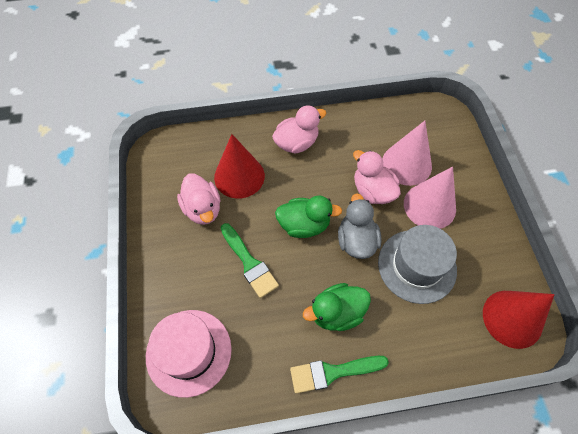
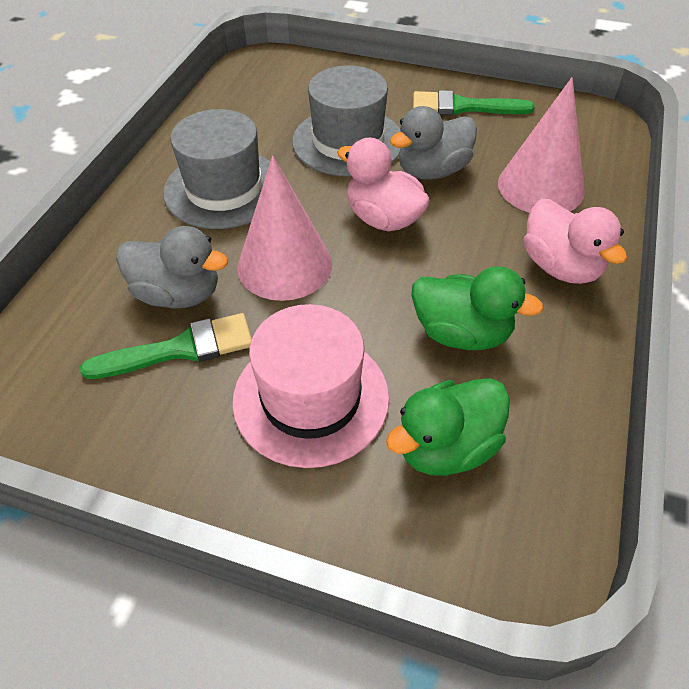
grey duck: 1 -> 2
grey hat: 1 -> 2
pink duck: 3 -> 2
red cone: 2 -> 0

